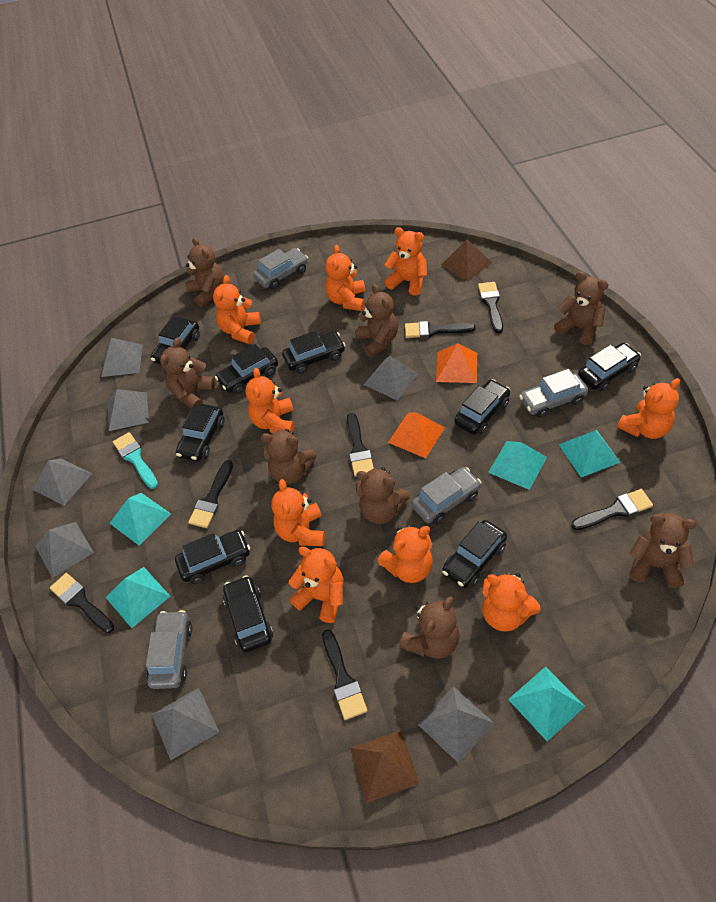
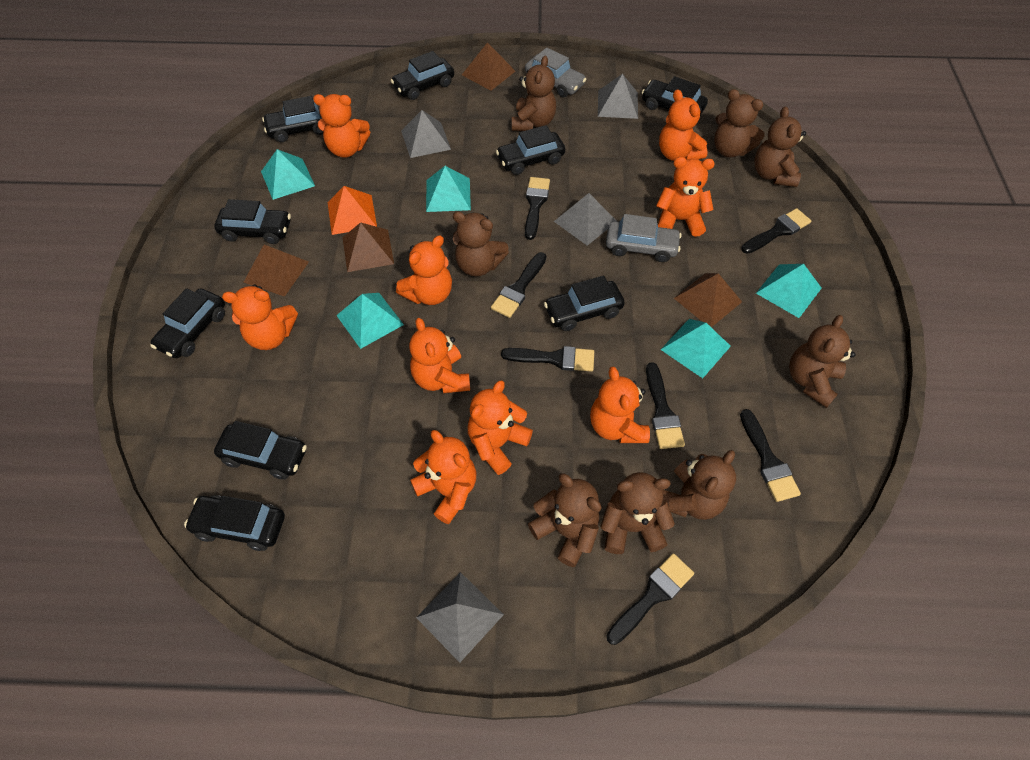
brown pyramid: 2 -> 4
grey car: 4 -> 2
grey pyramid: 7 -> 4
orange pyramid: 2 -> 1
turquoise brush: 1 -> 0

